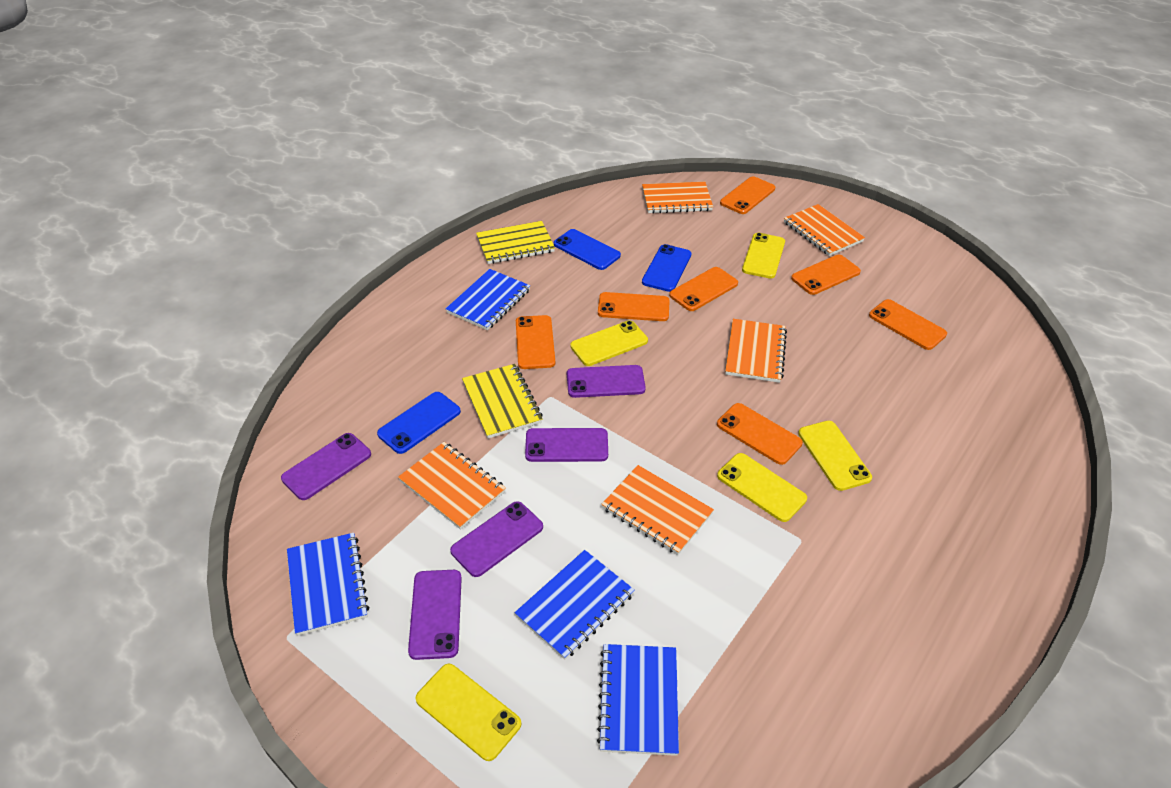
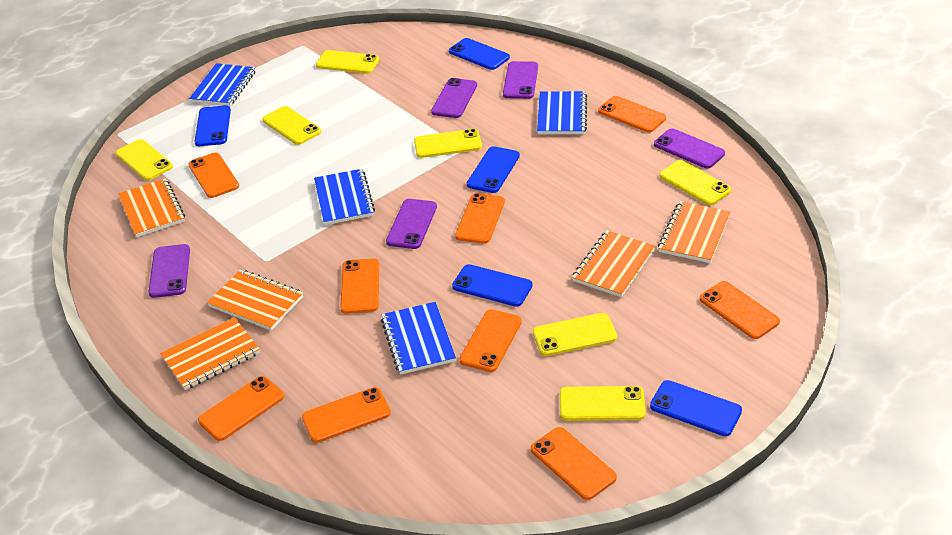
blue phone: 3 -> 5
orange phone: 7 -> 9
yellow notebook: 2 -> 0
yellow phone: 5 -> 7

